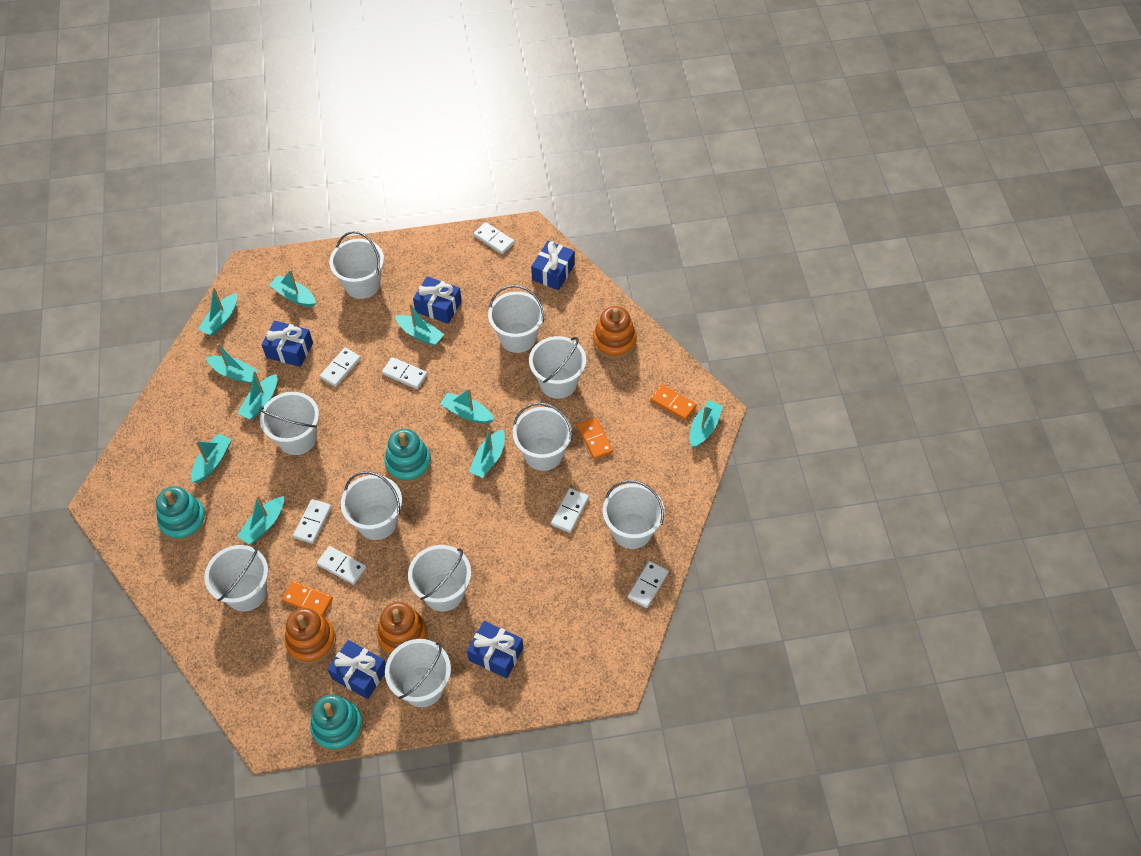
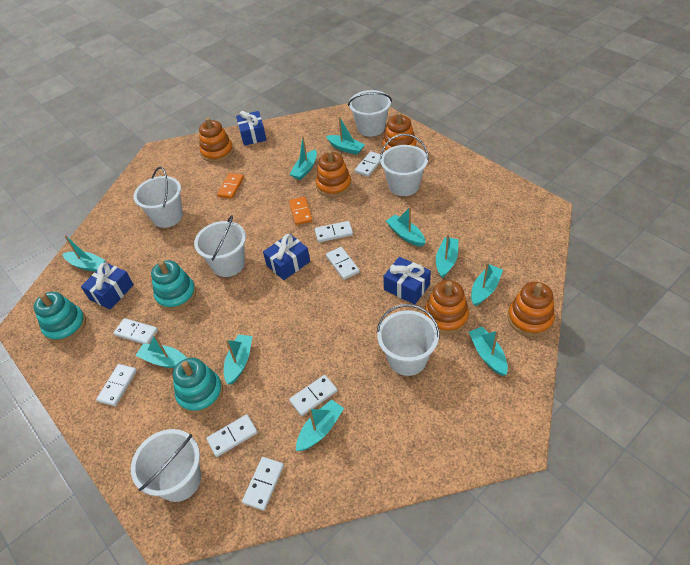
blue gift: 5 -> 4
orange domino: 3 -> 2
orange stacking toy: 3 -> 5
white bucket: 10 -> 6
white domino: 7 -> 8

